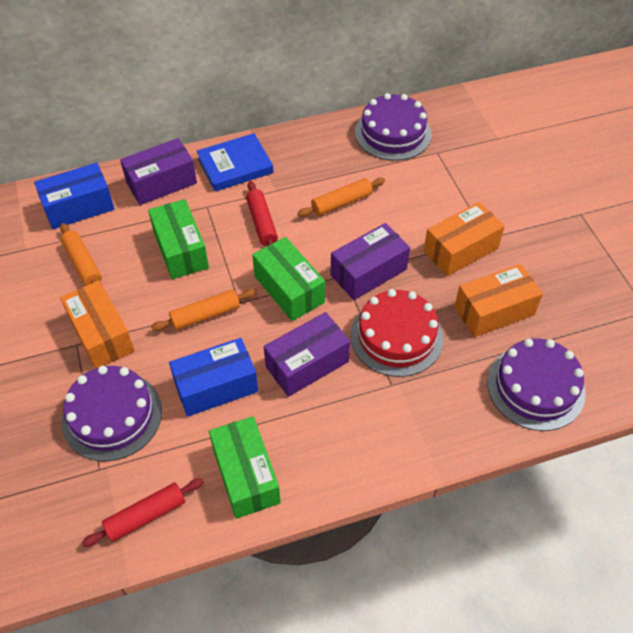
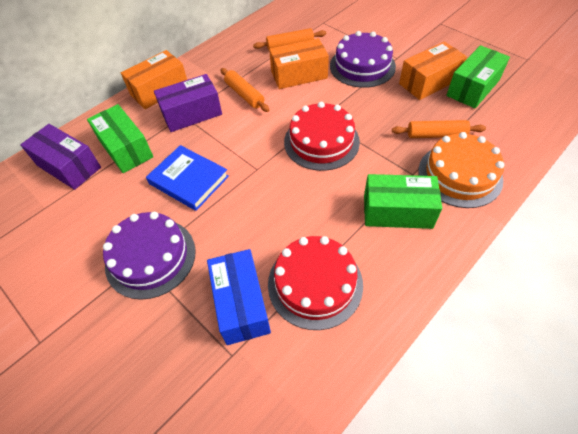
blue box: 2 -> 1
orange cake: 0 -> 1
purple box: 3 -> 2
purple cake: 3 -> 2
red cake: 1 -> 2
red rolling pin: 2 -> 0

